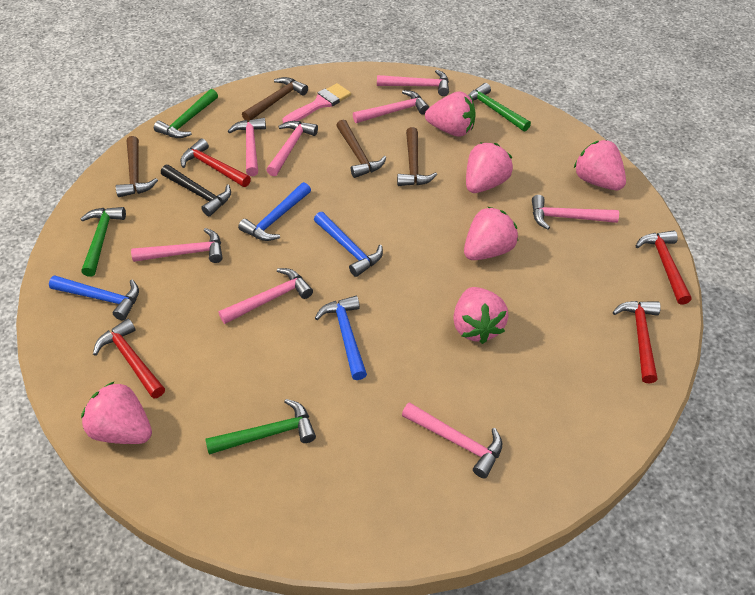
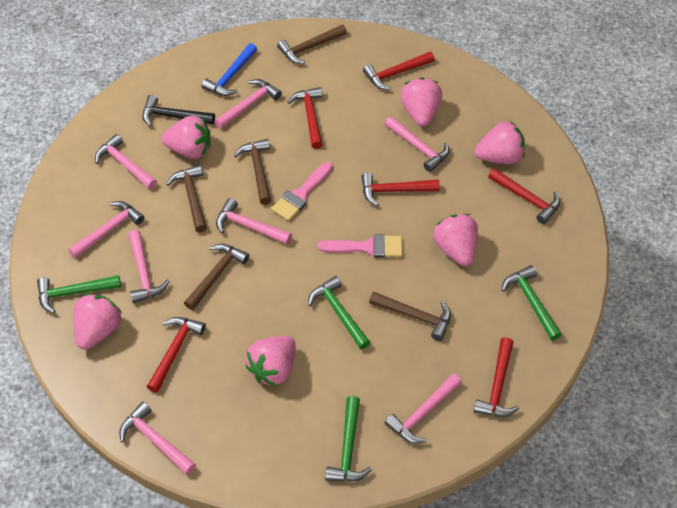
blue hammer: 4 -> 1
brown hammer: 4 -> 5
pink brush: 1 -> 2
red hammer: 4 -> 6

